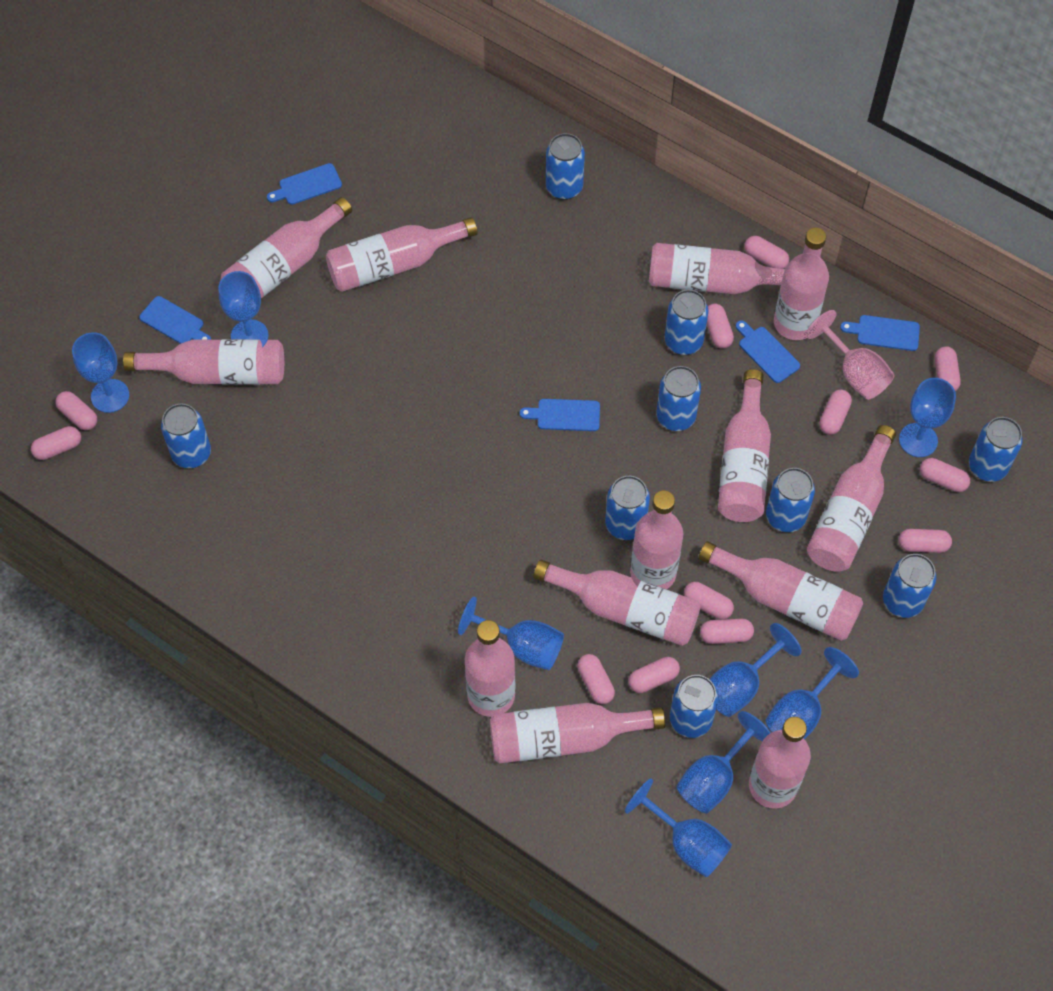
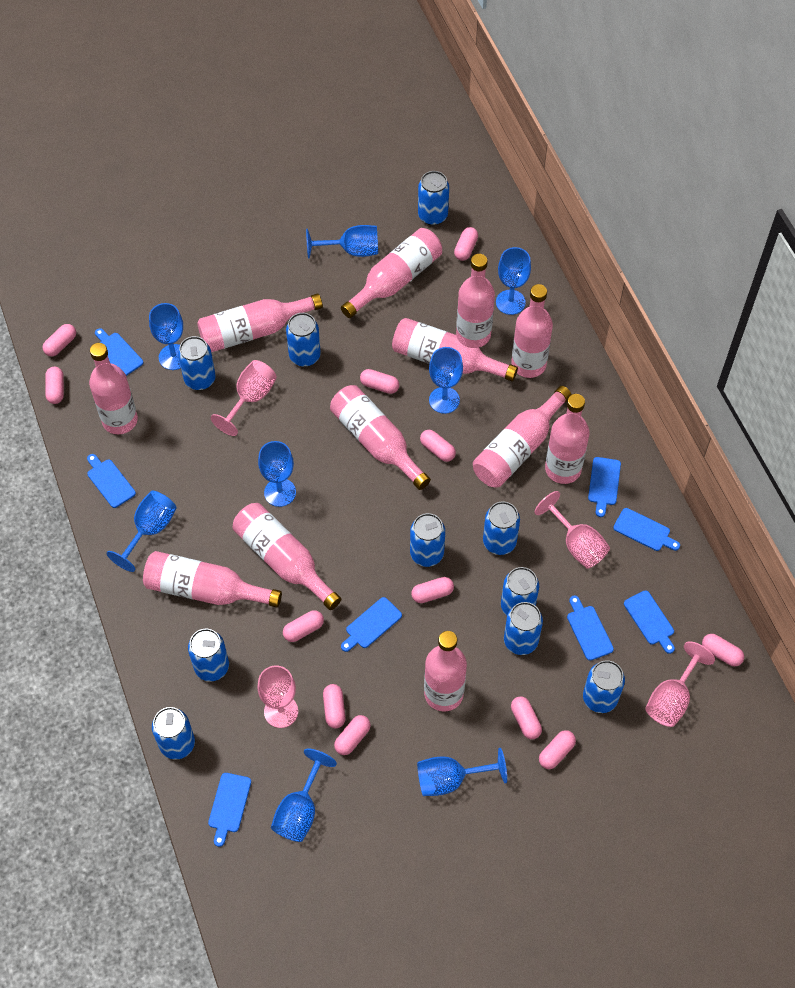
blue can: 9 -> 10
blue cutting board: 5 -> 8
pink bottle: 13 -> 12
pink goblet: 1 -> 4

